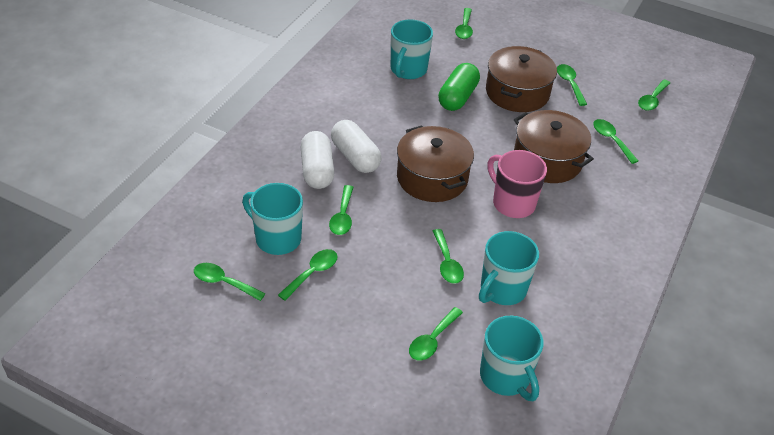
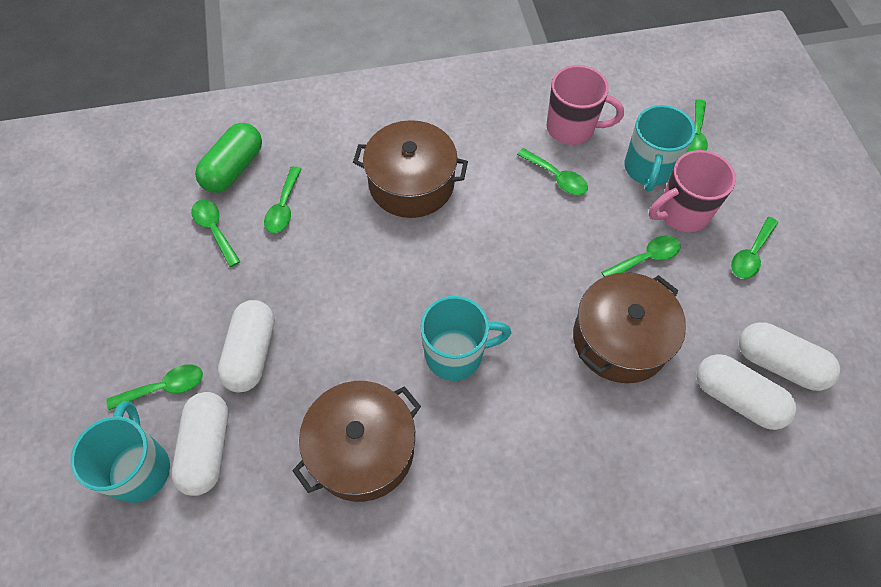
green spoon: 9 -> 7
pink mug: 1 -> 2
turquoise mug: 4 -> 3
white capsule: 2 -> 4

